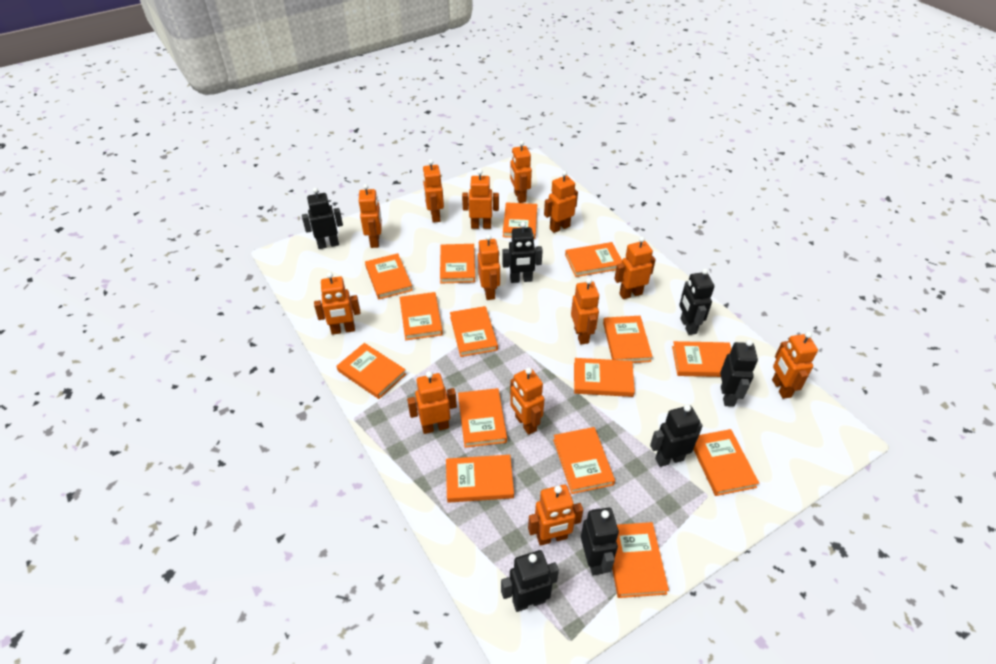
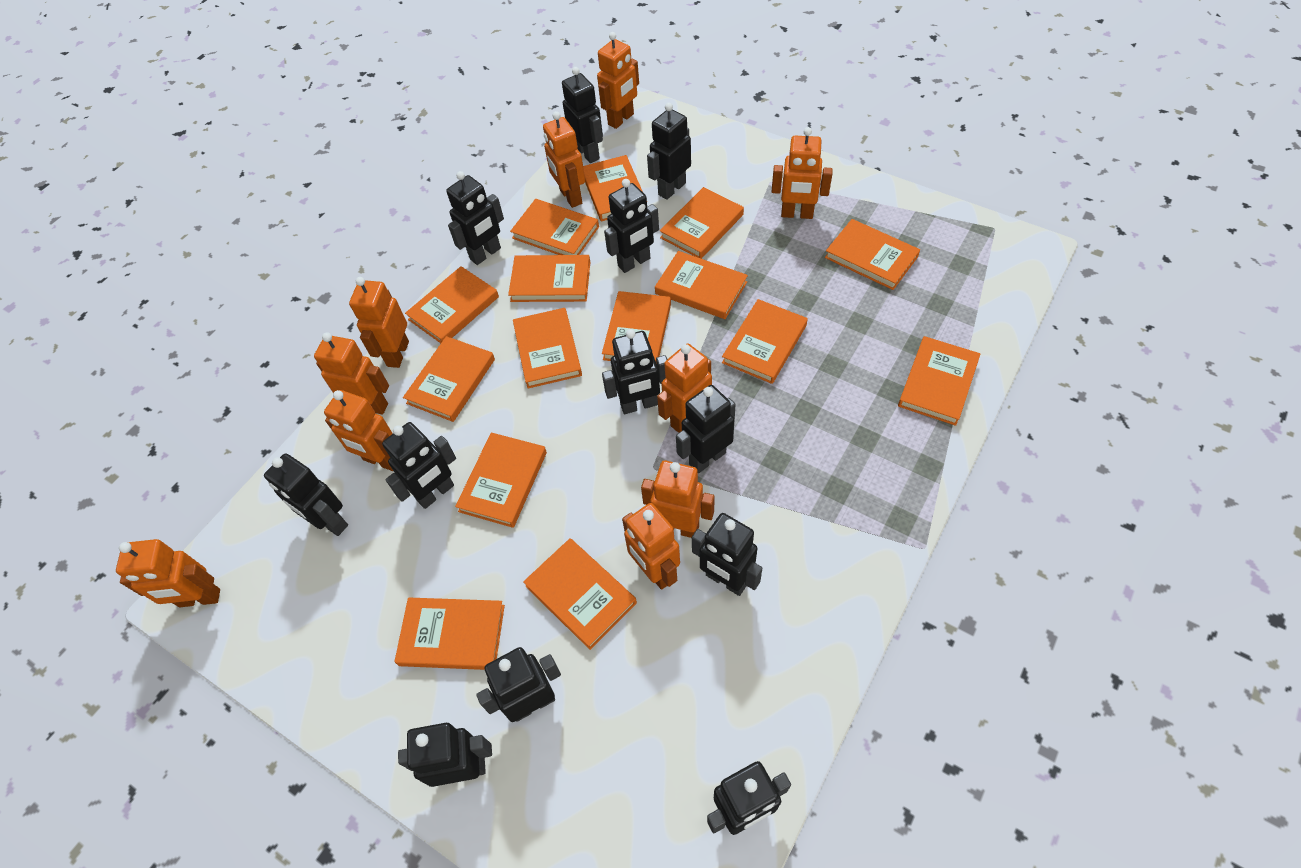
black robot: 7 -> 12
orange robot: 13 -> 10

